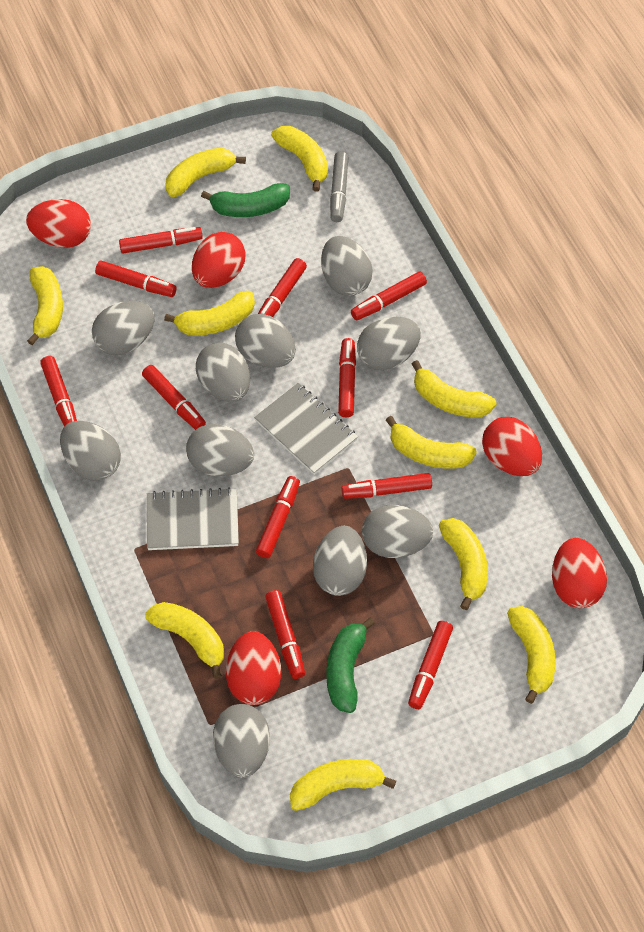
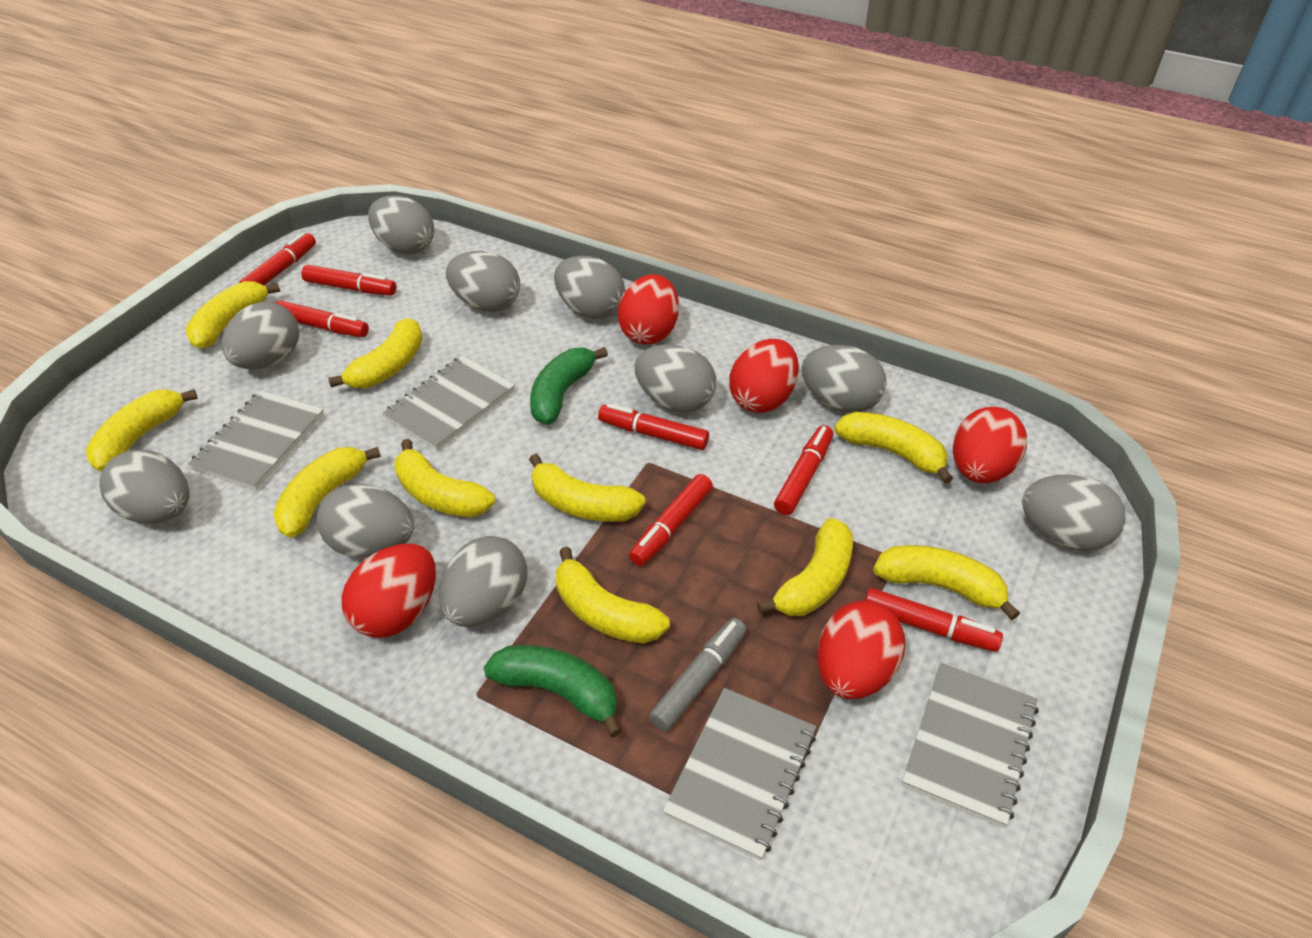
grey notebook: 2 -> 4
red marker: 11 -> 7

